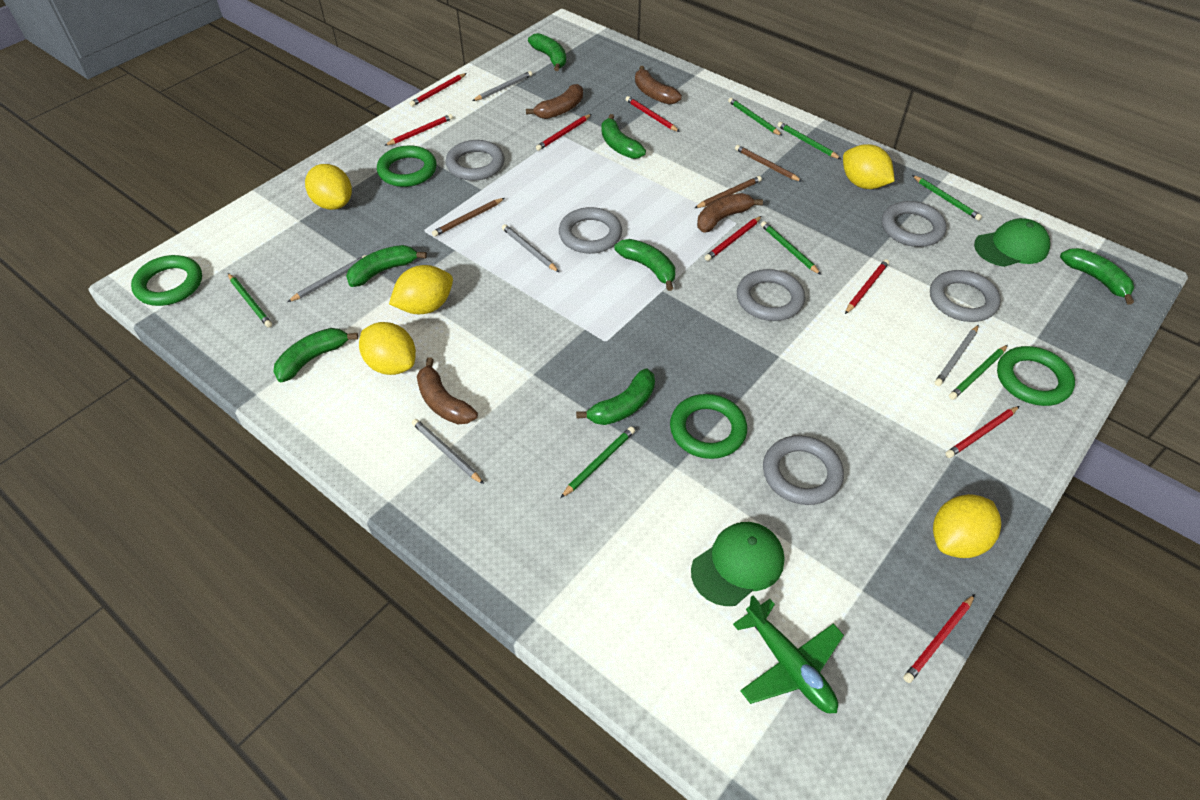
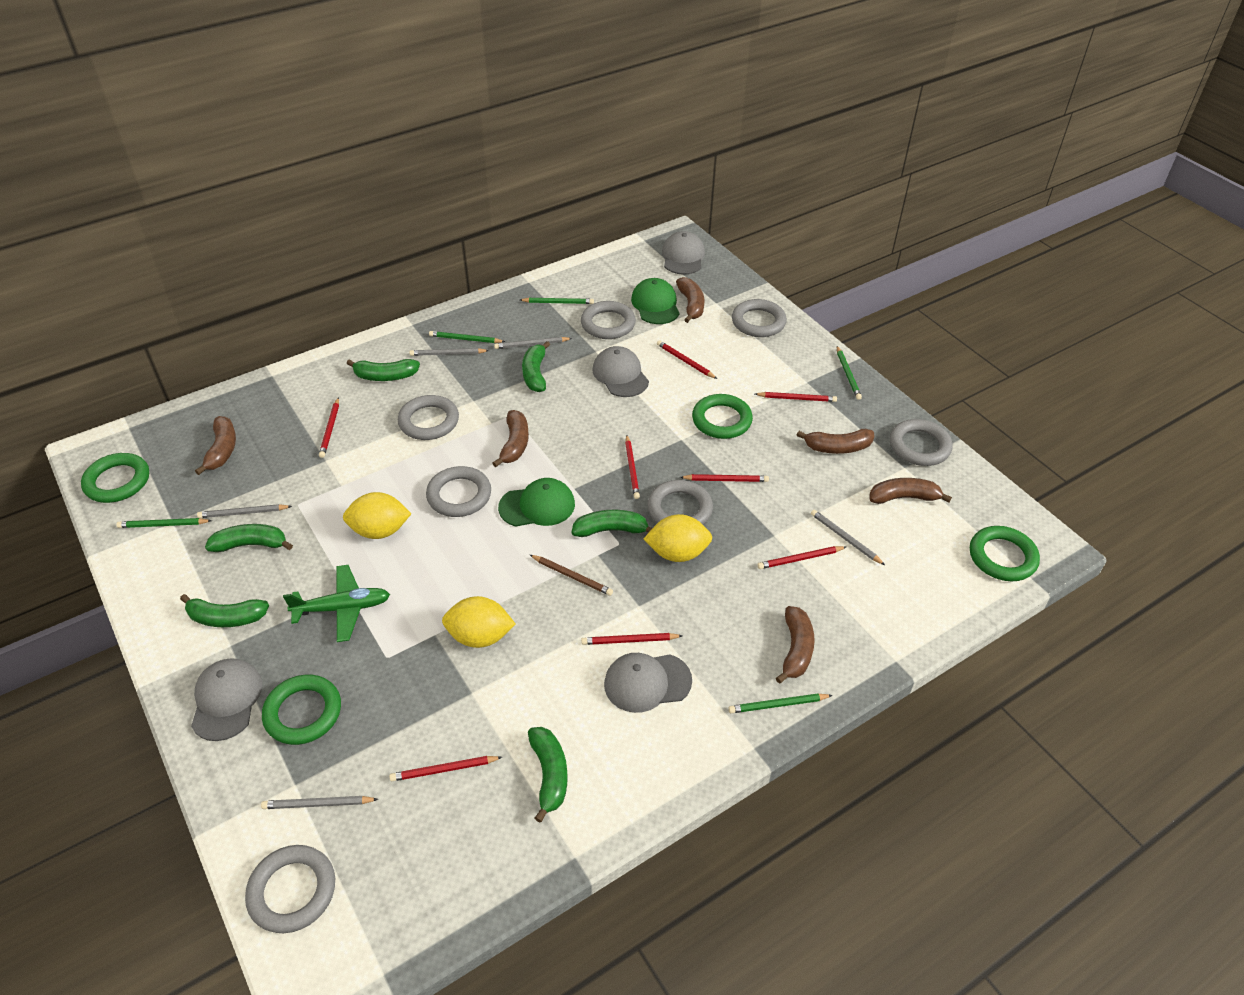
brown banana: 4 -> 6
brown pencil: 3 -> 1
green banana: 7 -> 6
green pencil: 7 -> 5
grey cap: 0 -> 4
grey ring: 6 -> 7
yellow lemon: 5 -> 3

